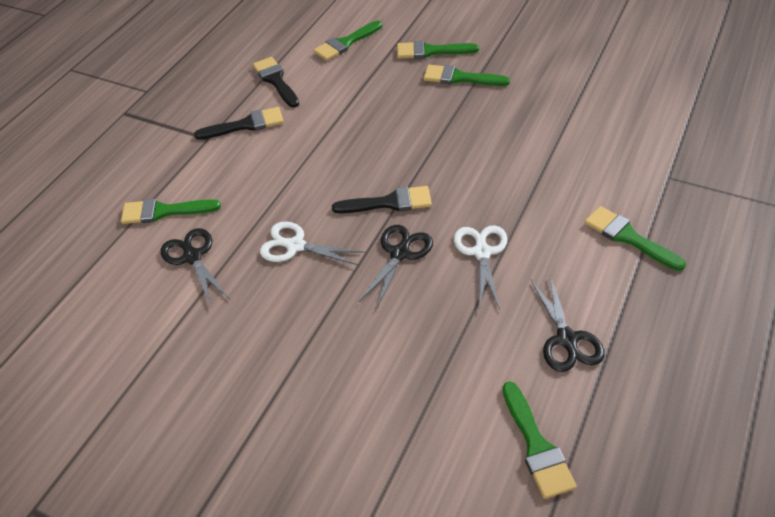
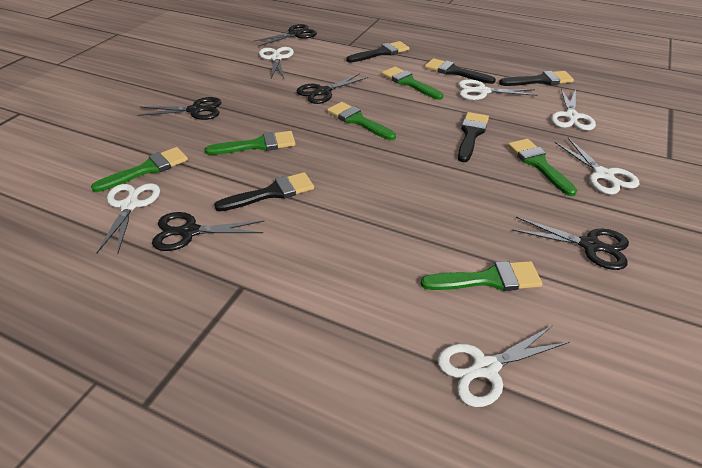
black brush: 3 -> 5
black scissors: 3 -> 5
white scissors: 2 -> 6

